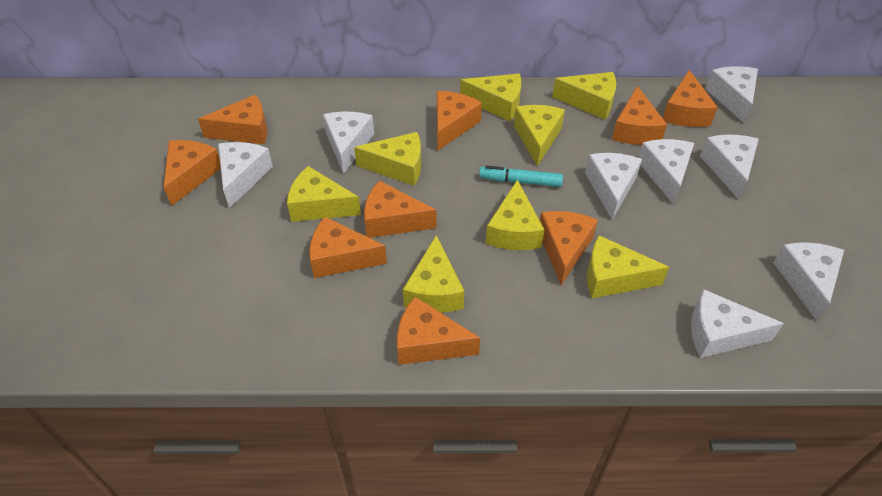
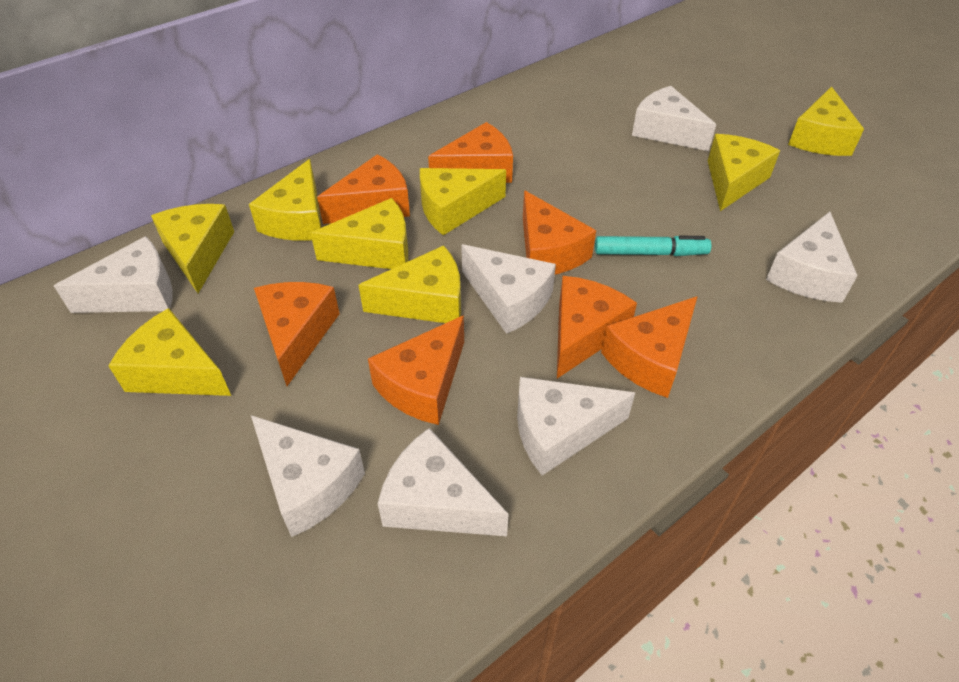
orange cheese: 9 -> 7
white cheese: 8 -> 7

